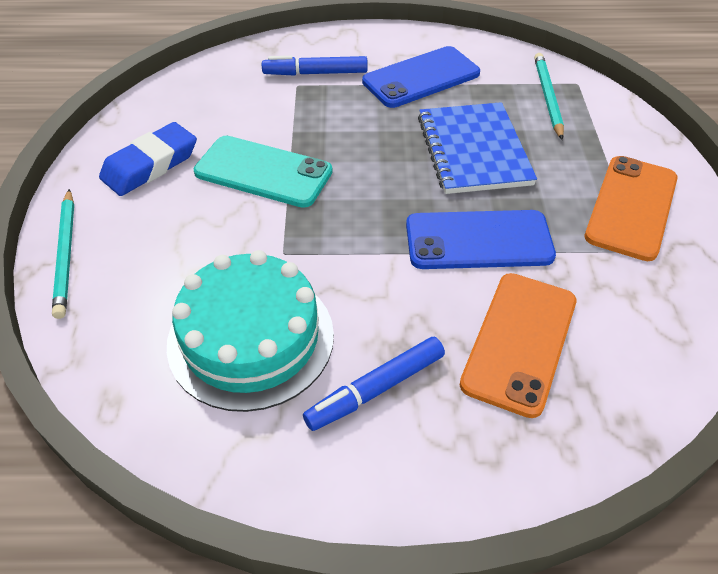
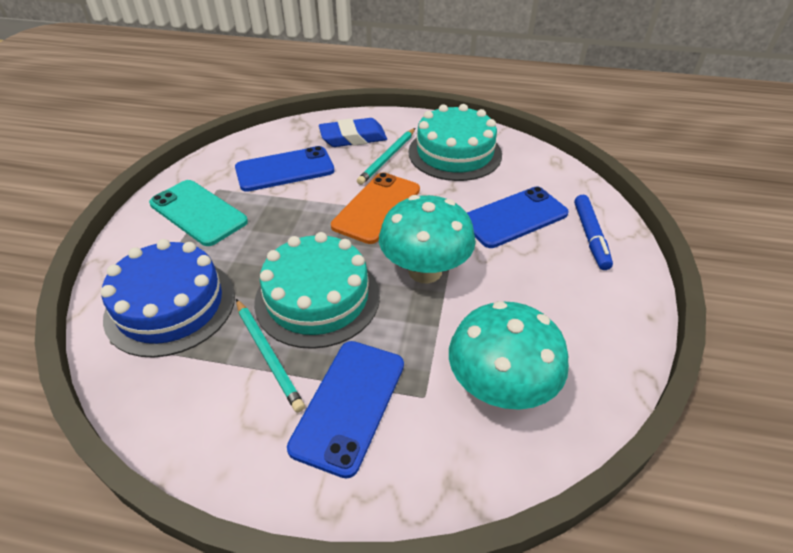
blue cake: 0 -> 1
blue marker: 2 -> 1
blue notebook: 1 -> 0
blue phone: 2 -> 3
orange phone: 2 -> 1
turquoise cake: 1 -> 2
turquoise mushroom: 0 -> 2

